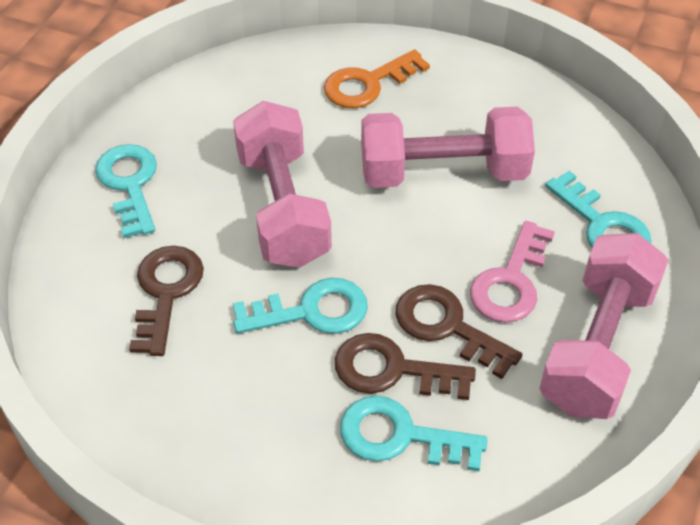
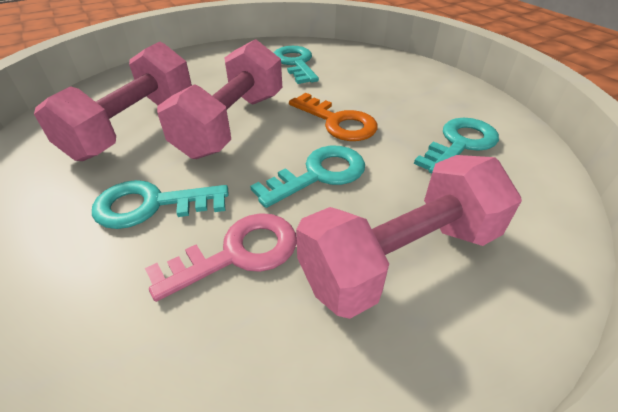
brown key: 3 -> 0

